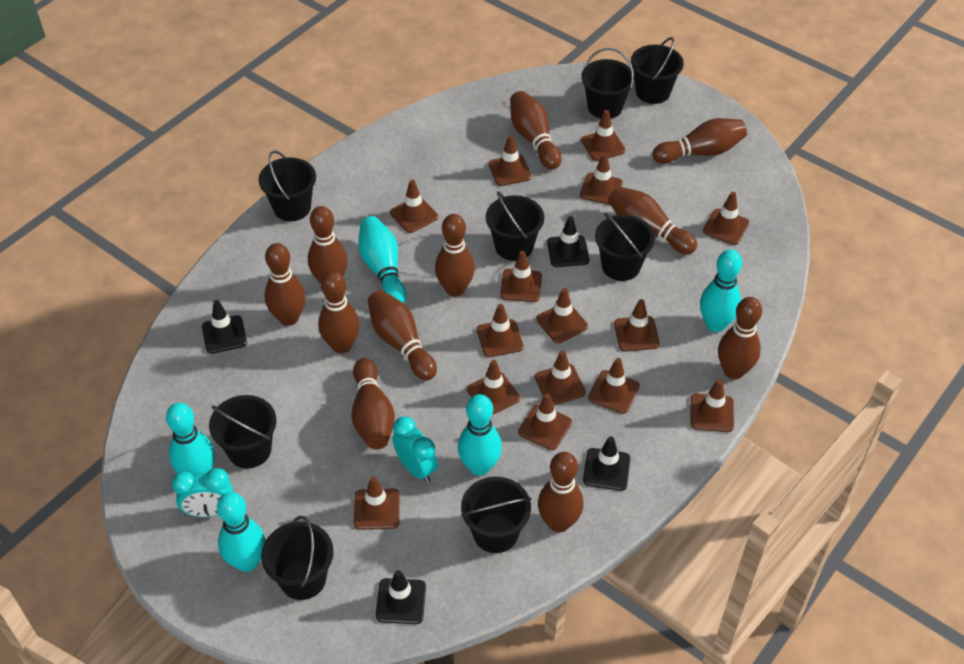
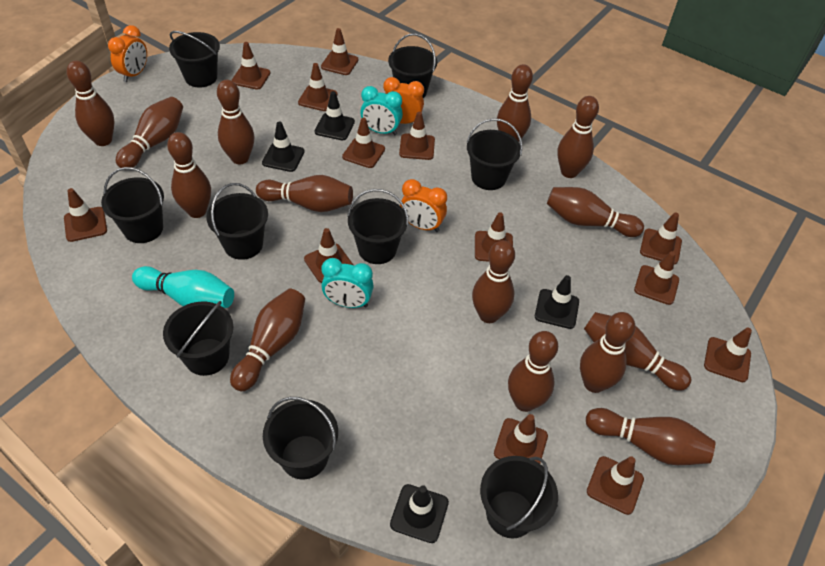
black bucket: 8 -> 9
brown bowling pin: 11 -> 14
brown traffic cone: 15 -> 13
orange clock: 0 -> 3
turquoise bowling pin: 5 -> 1

